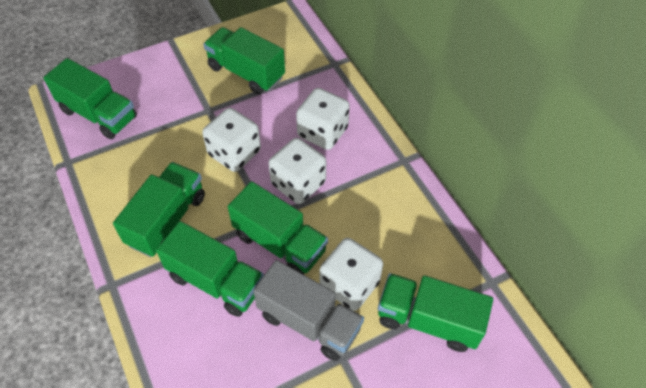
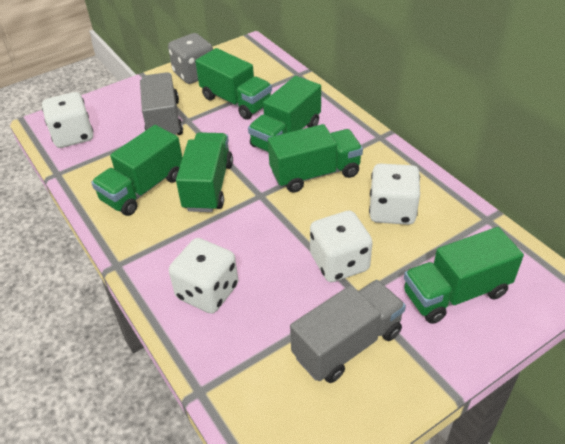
grey dice: 0 -> 1
grey truck: 1 -> 2

